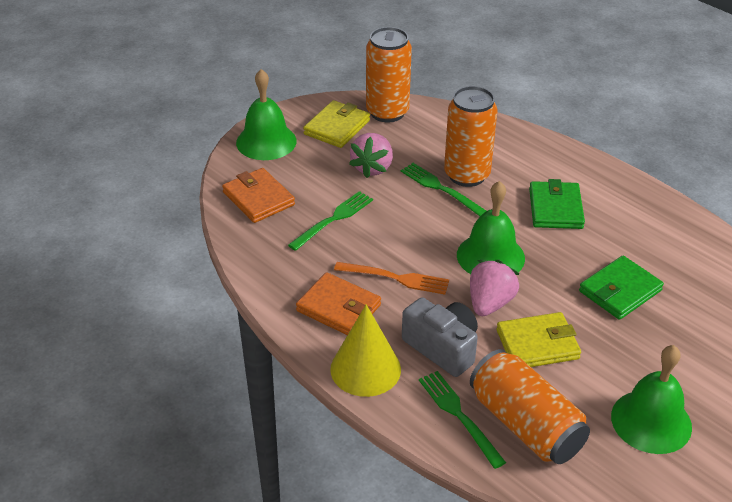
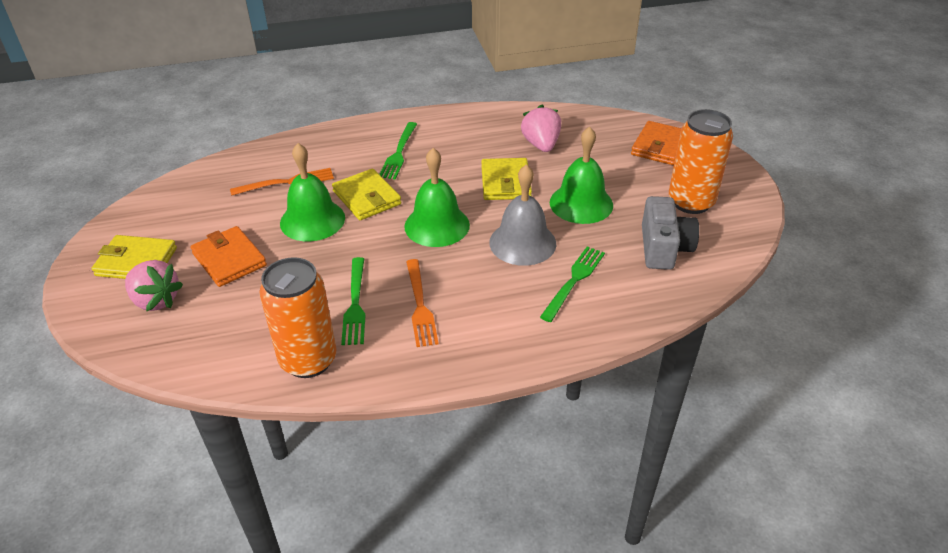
green wallet: 2 -> 0
grey bell: 0 -> 1
orange can: 3 -> 2
orange fork: 1 -> 2
yellow cone: 1 -> 0
yellow wallet: 2 -> 3

